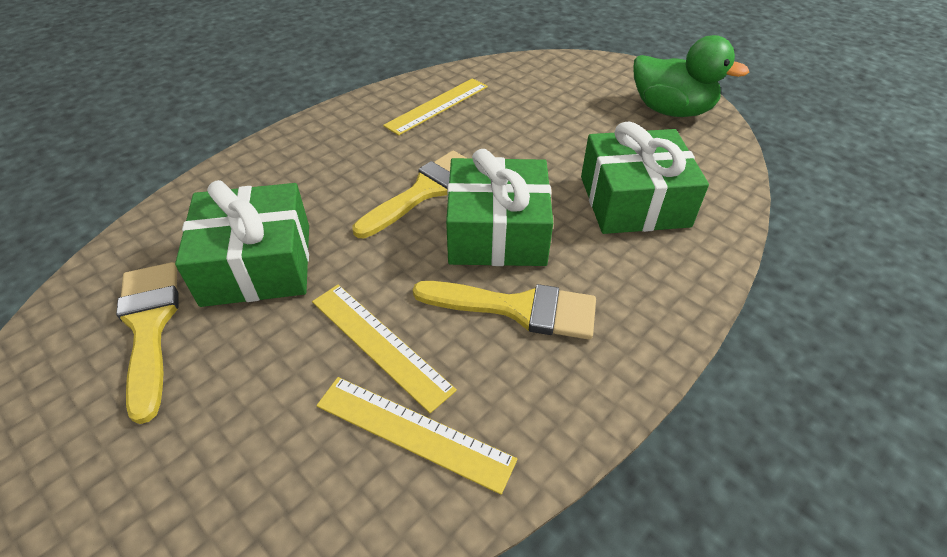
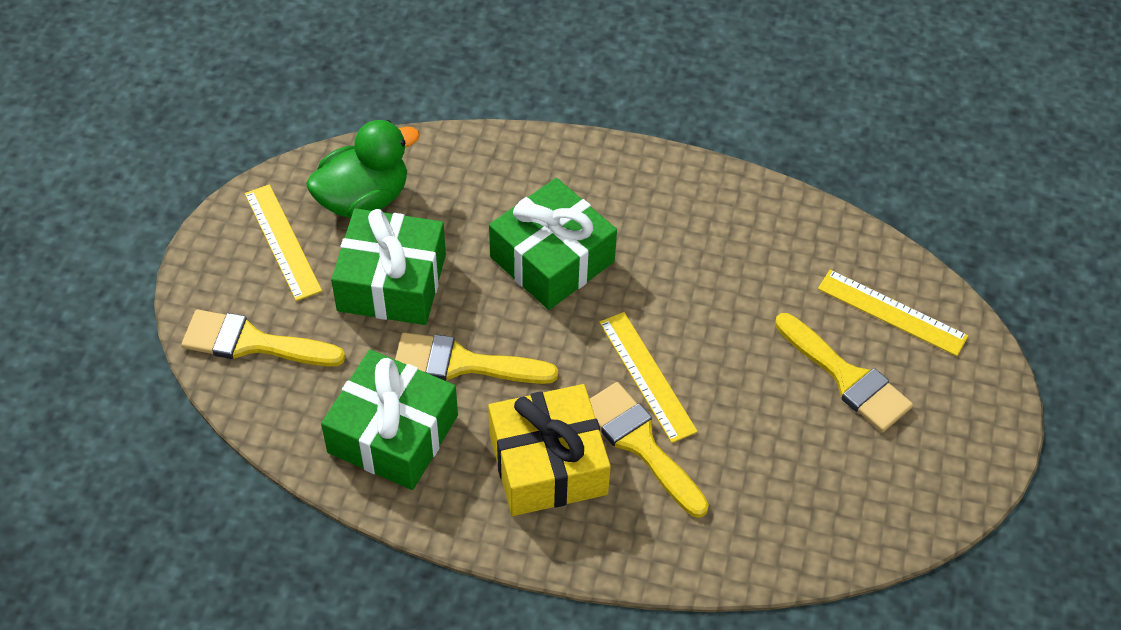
yellow brush: 3 -> 4
yellow gift: 0 -> 1

